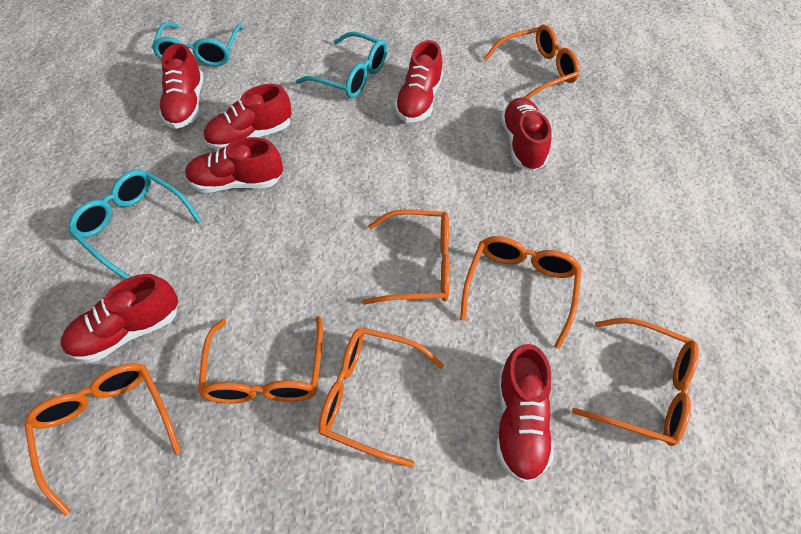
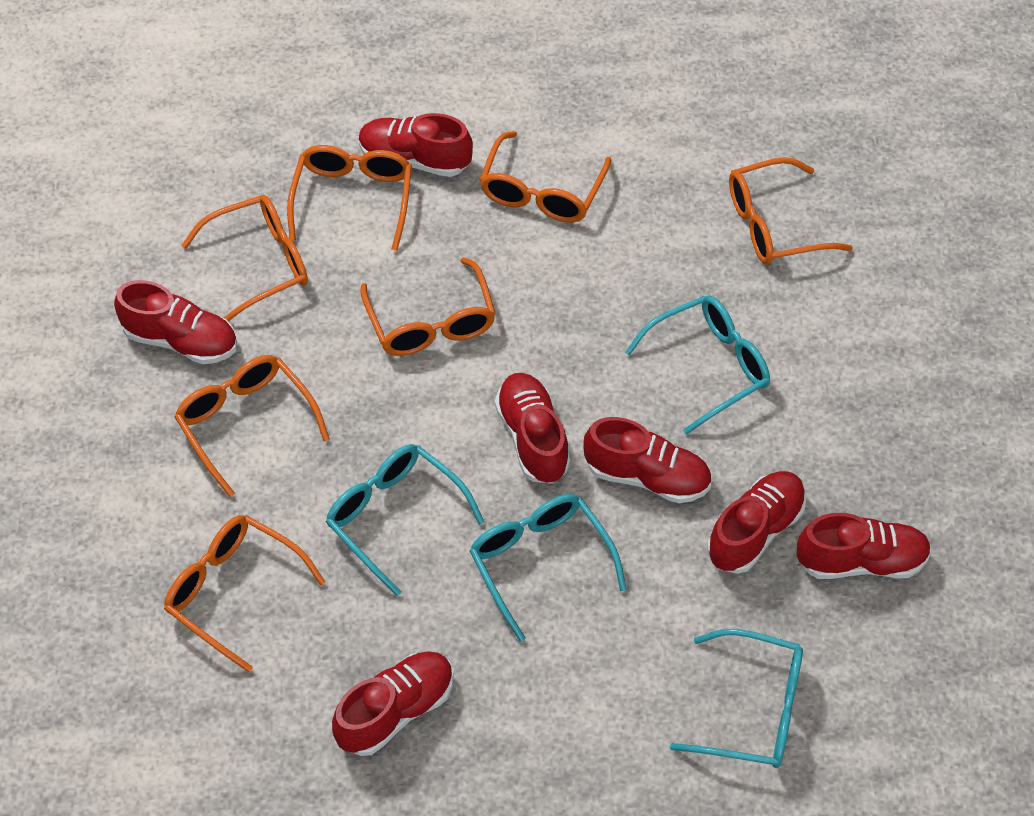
turquoise glasses: 3 -> 4

